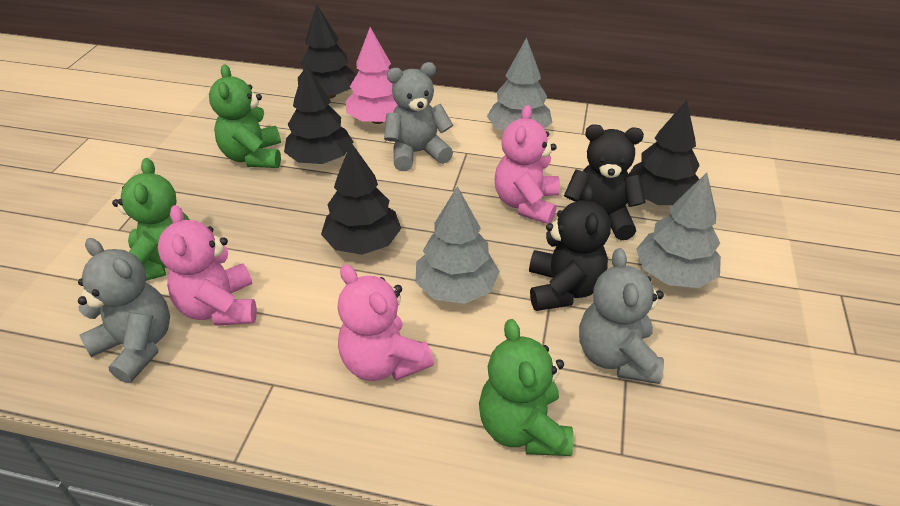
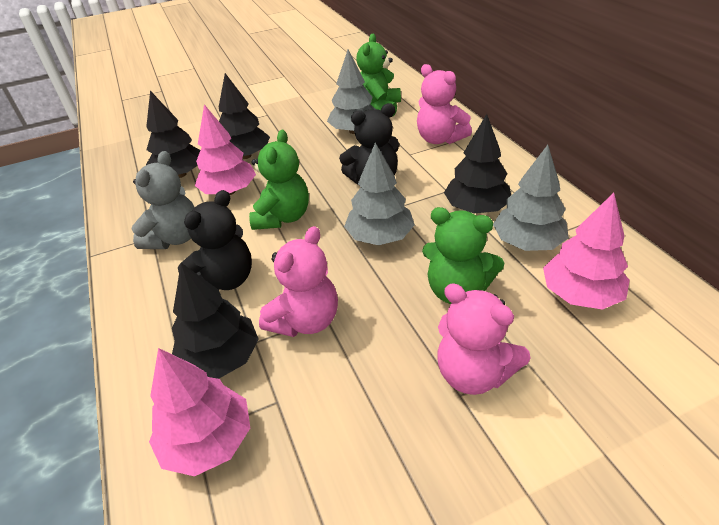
grey teddy bear: 3 -> 1
pink tree: 1 -> 3

